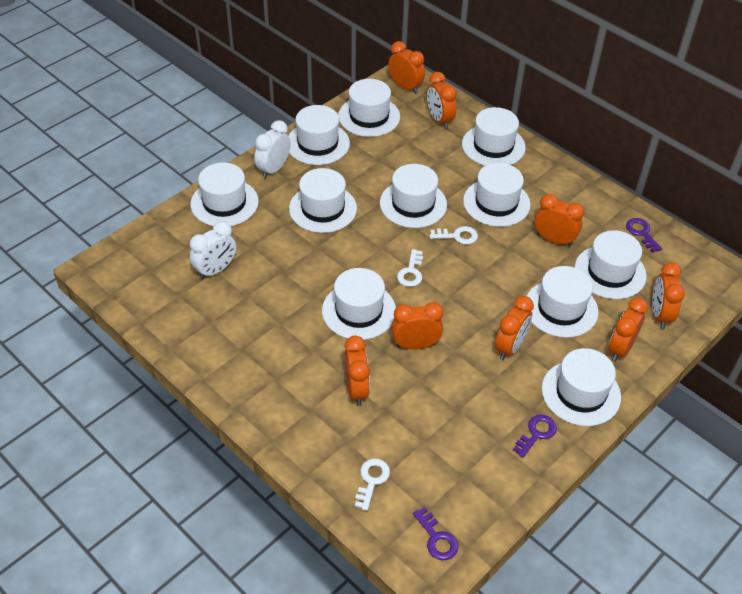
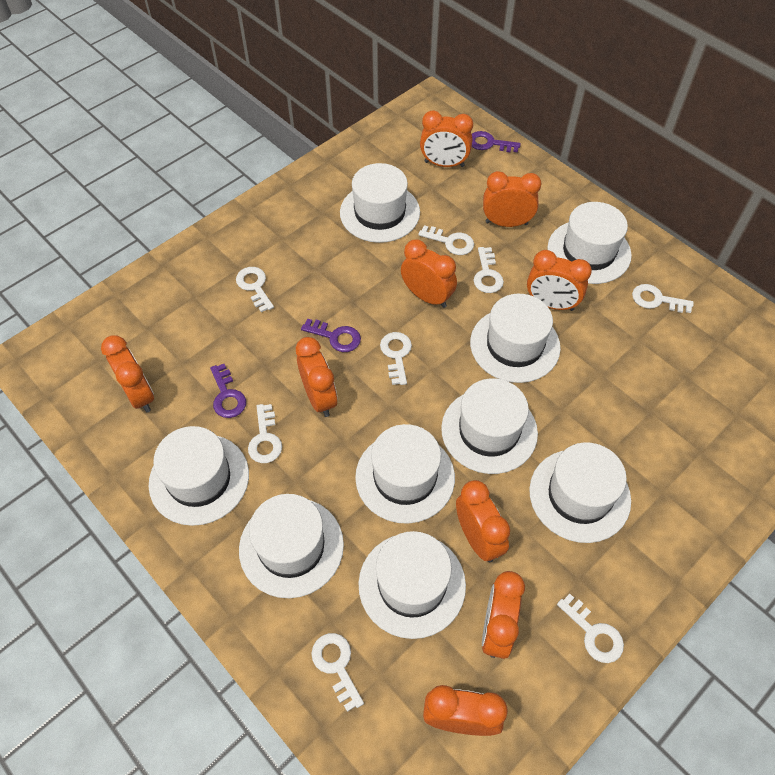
orange clock: 8 -> 9
white clock: 2 -> 0
white hat: 11 -> 9
white key: 3 -> 8

